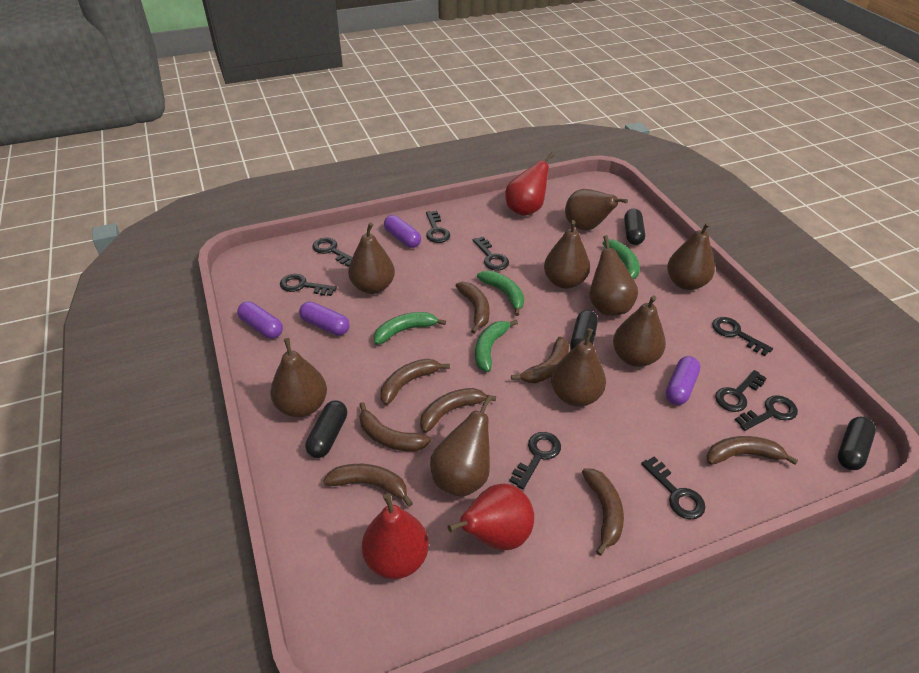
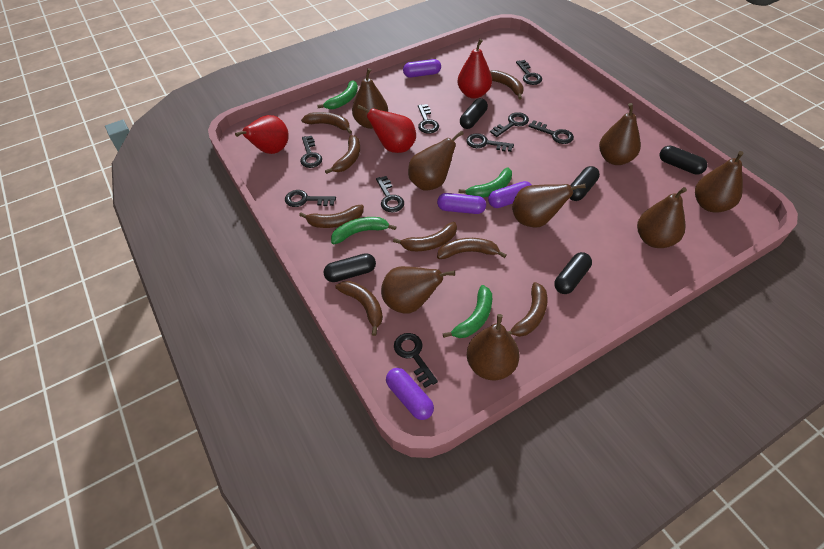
black capsule: 4 -> 5
brown pear: 9 -> 8

